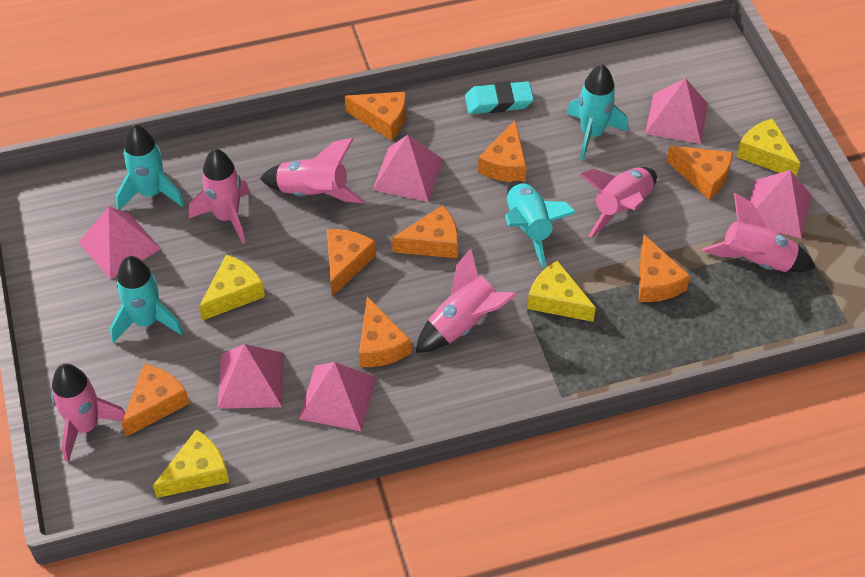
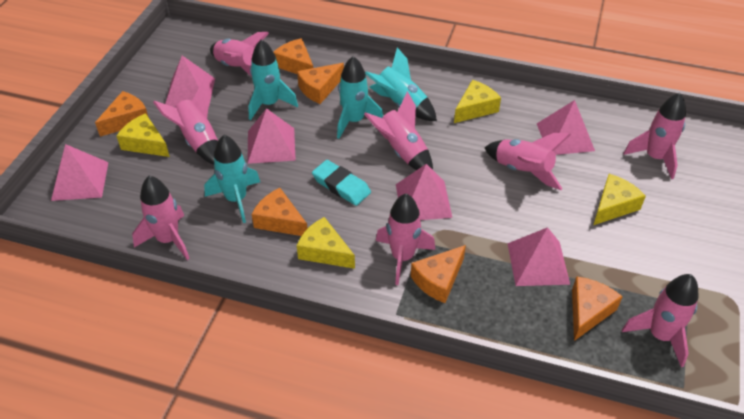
orange cheese: 8 -> 6
pink rocket: 6 -> 8

